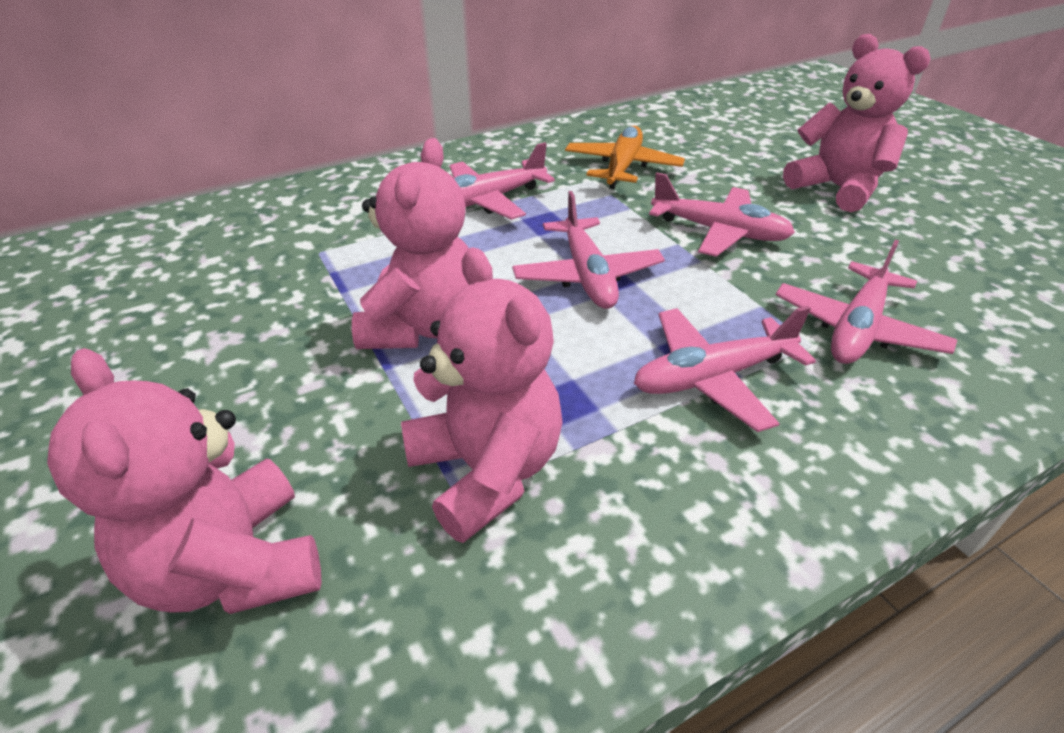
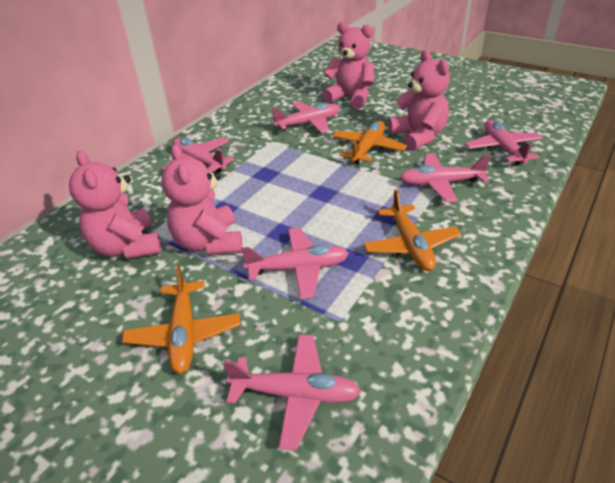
orange plane: 1 -> 3
pink plane: 5 -> 6

